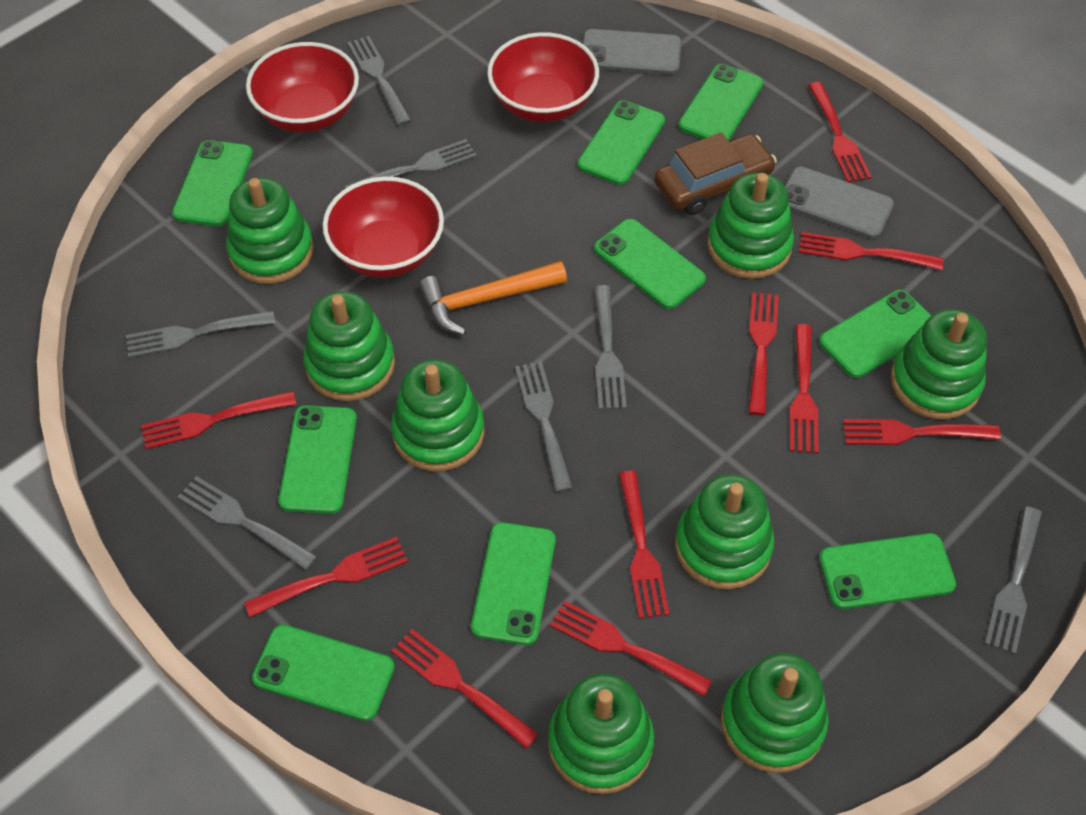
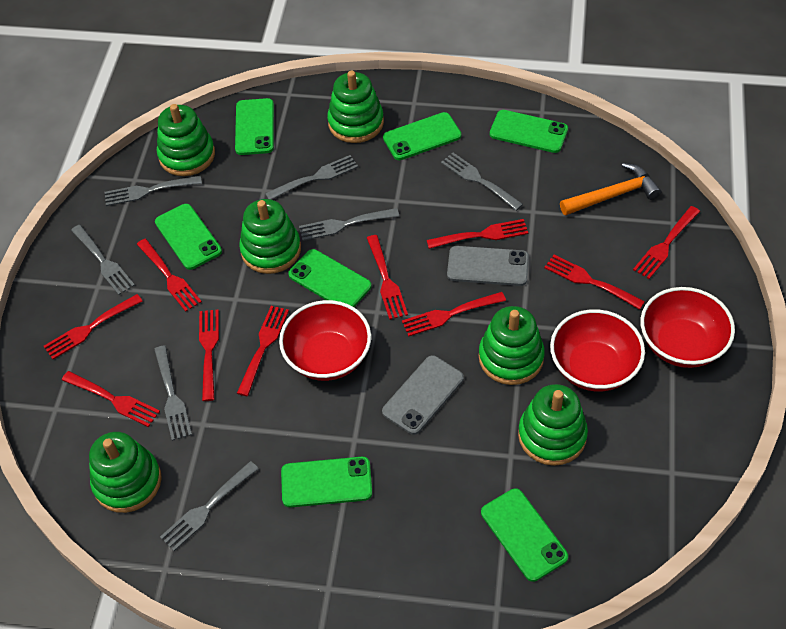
brown car: 1 -> 0
green phone: 9 -> 7
green stacking toy: 8 -> 6

